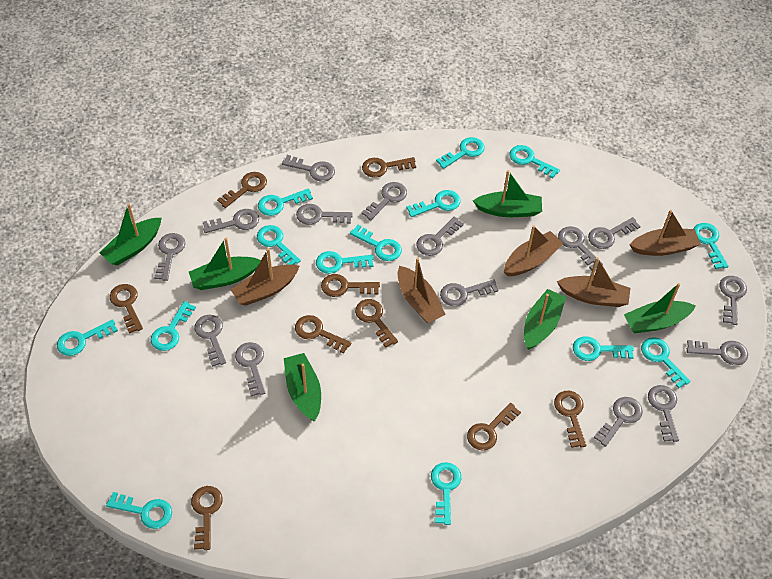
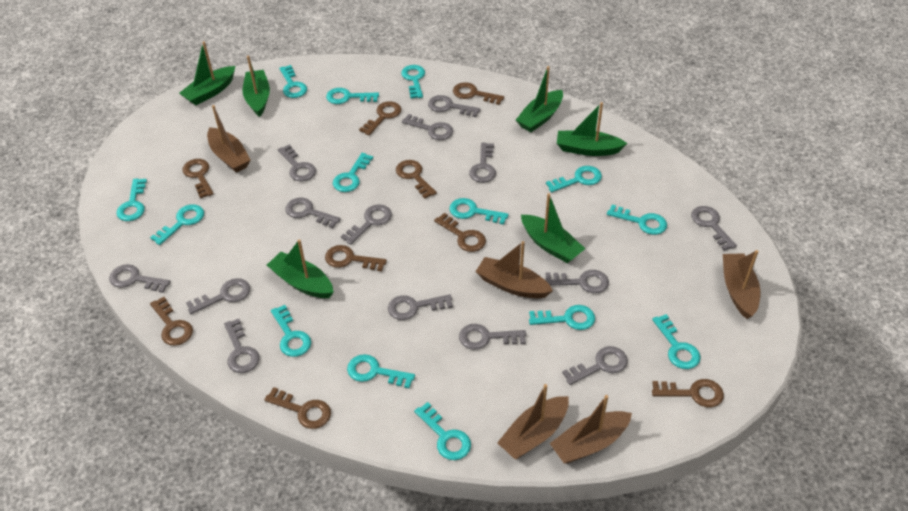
grey key: 15 -> 14

